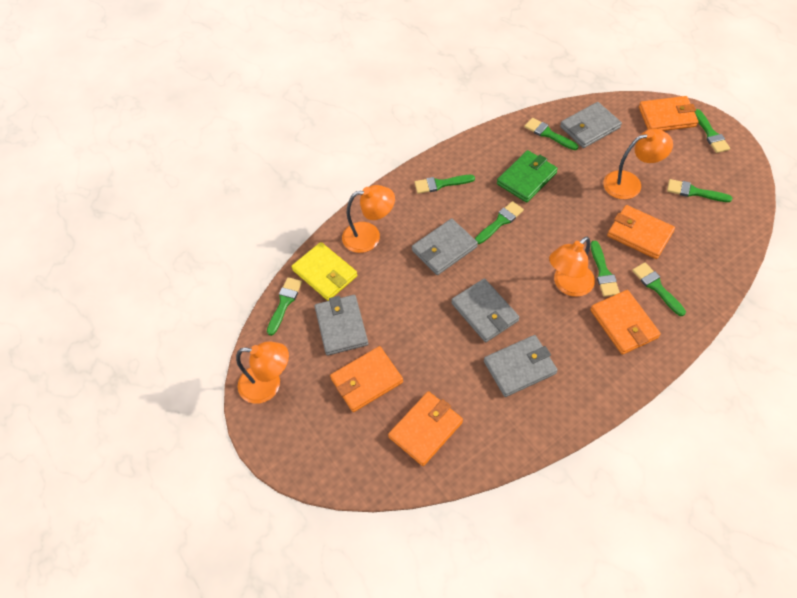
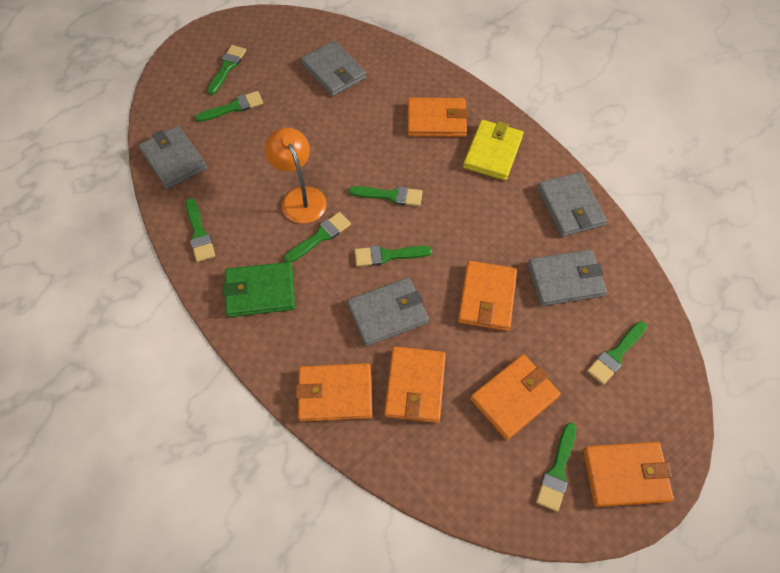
orange lamp: 4 -> 1
orange wallet: 5 -> 6

